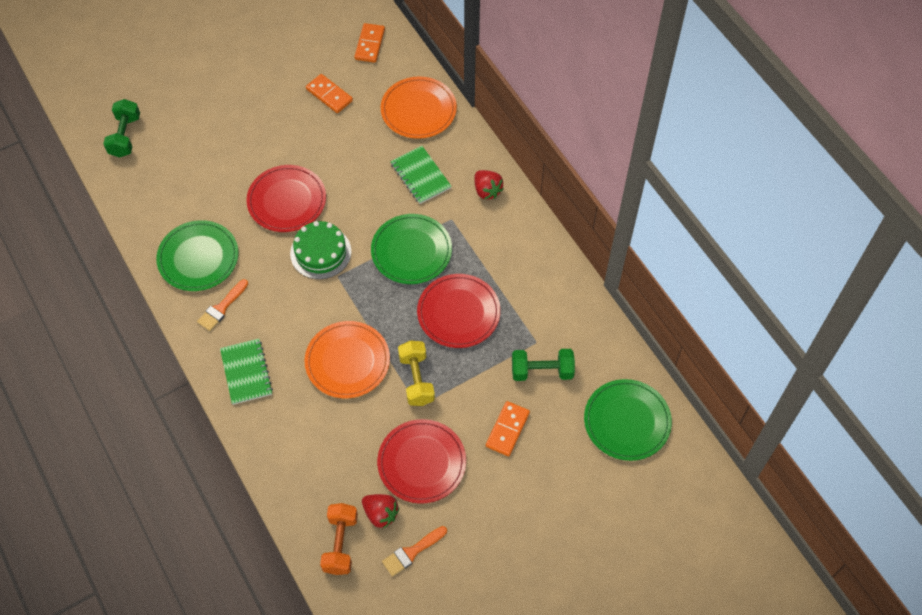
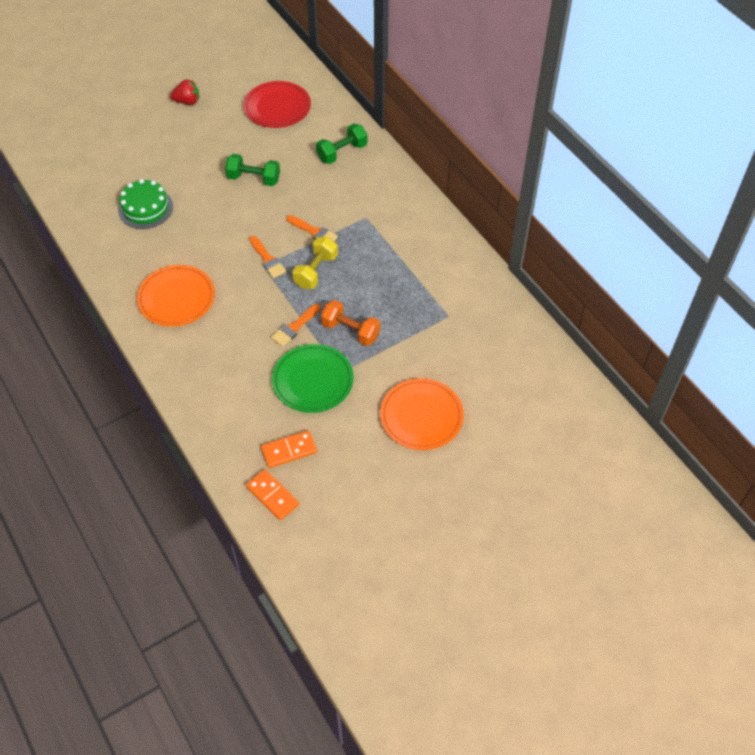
green notebook: 2 -> 0
green plate: 3 -> 1
orange brush: 2 -> 3
orange domino: 3 -> 2
red plate: 3 -> 1
red strawberry: 2 -> 1

